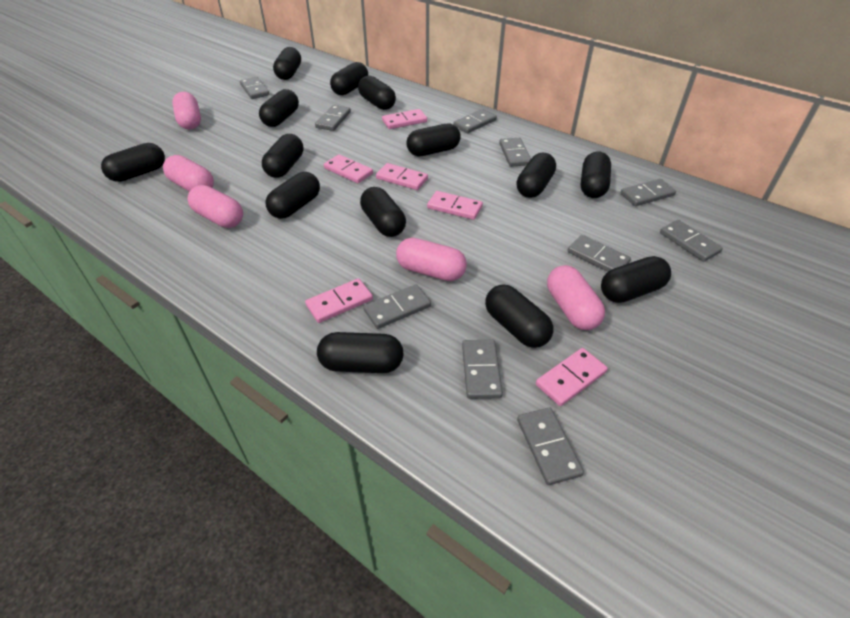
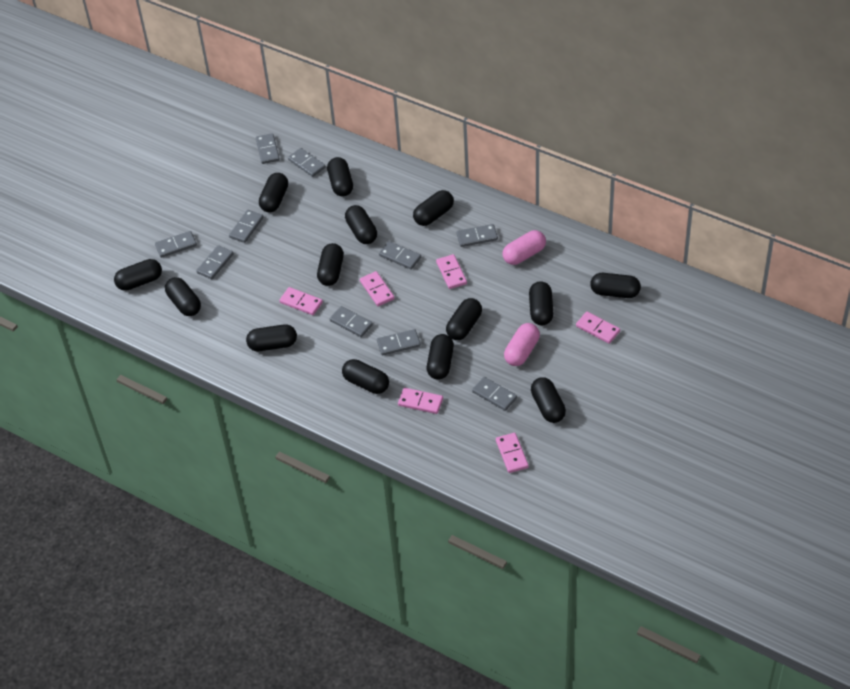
pink capsule: 5 -> 2

